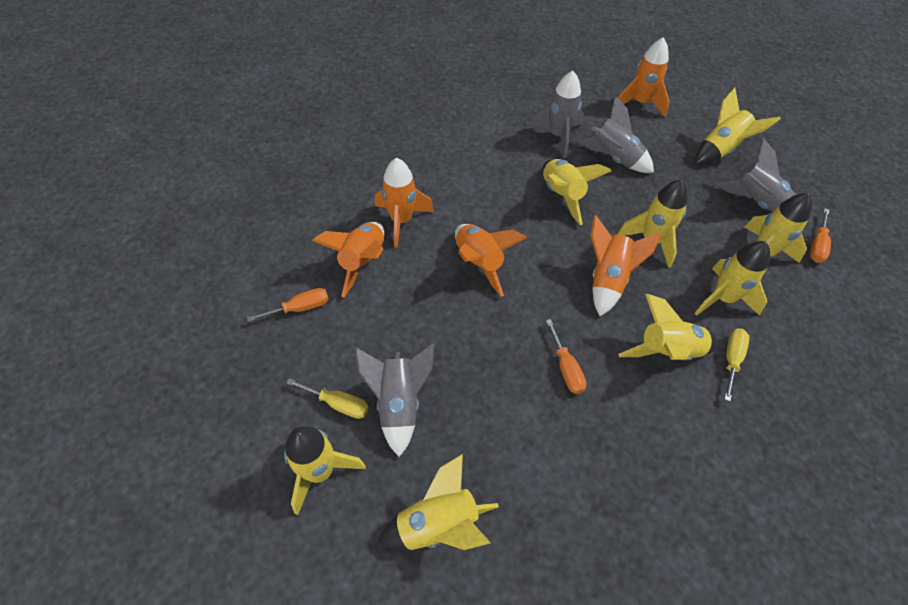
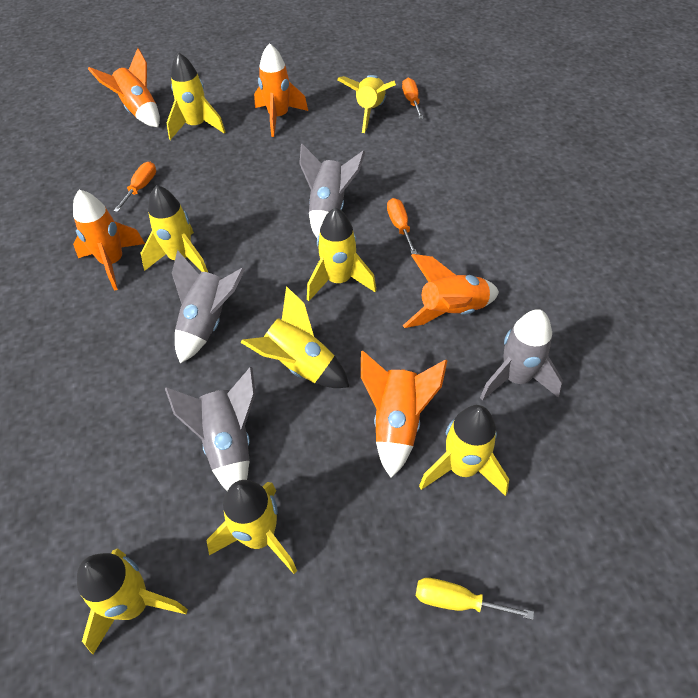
yellow screwdriver: 2 -> 1

